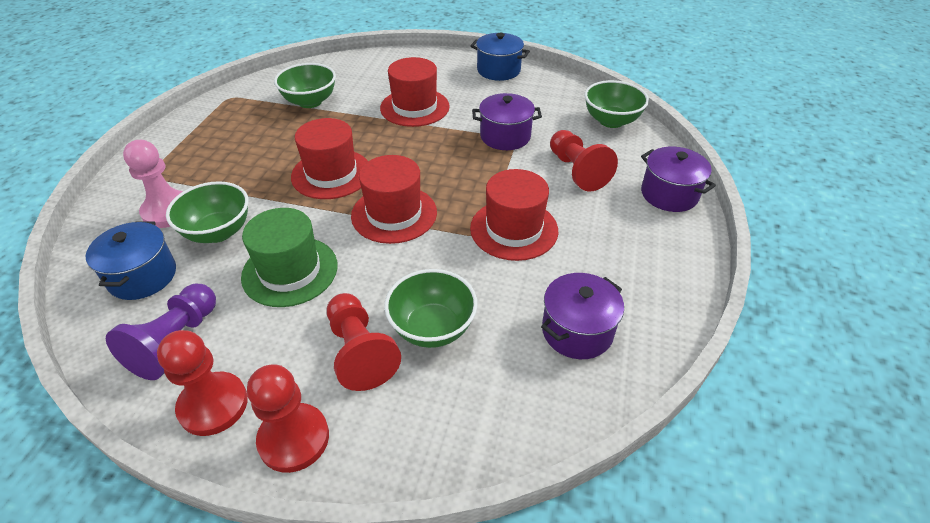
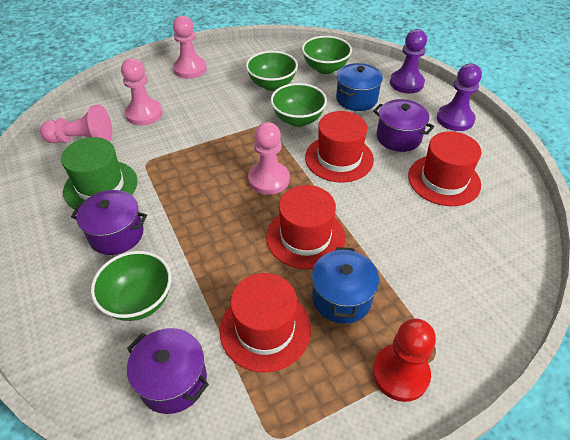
pink pawn: 1 -> 4
purple pawn: 1 -> 2
red pawn: 4 -> 1

